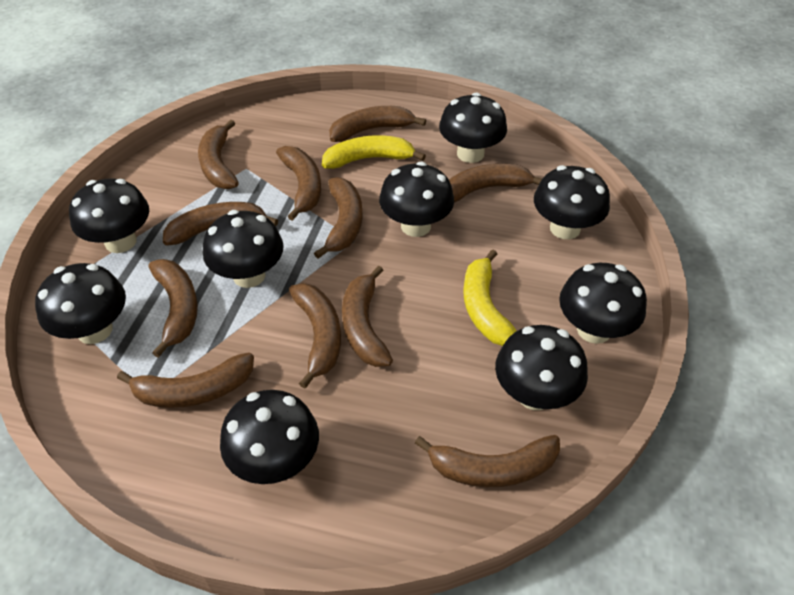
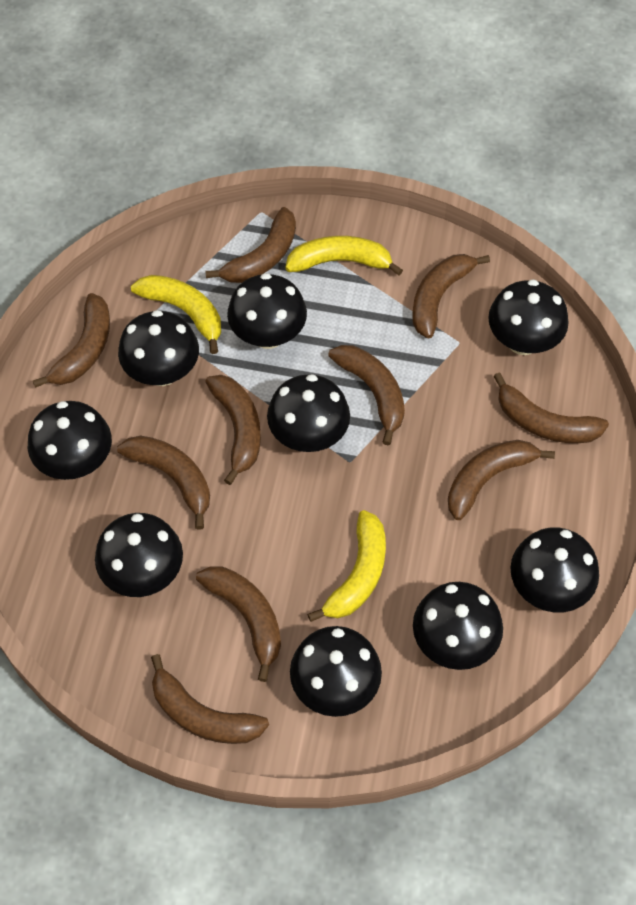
brown banana: 11 -> 10
yellow banana: 2 -> 3

